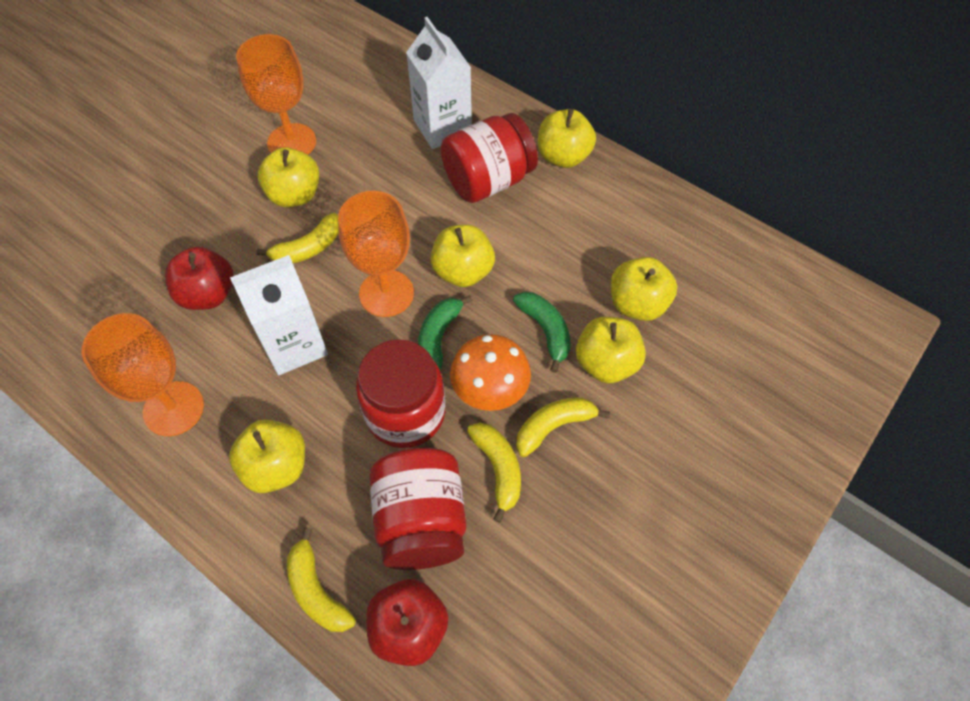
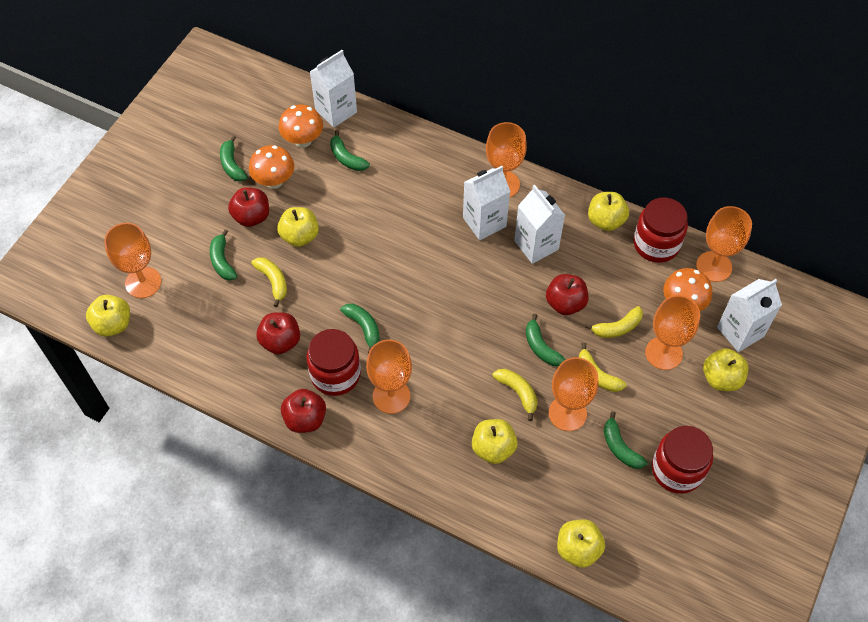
green banana: 2 -> 6
orange goblet: 3 -> 6
orange mushroom: 1 -> 3
red apple: 2 -> 4
white carton: 2 -> 4

